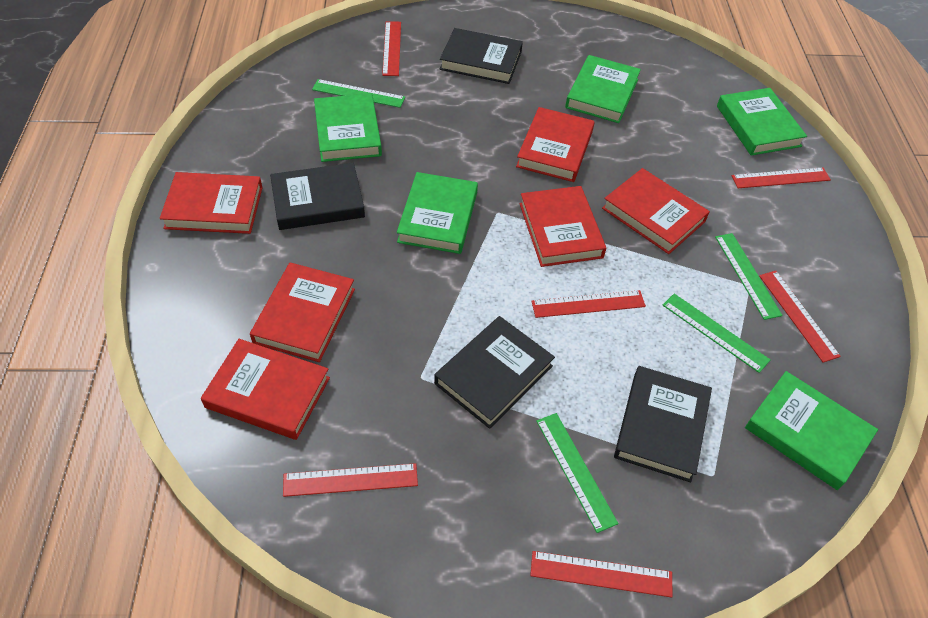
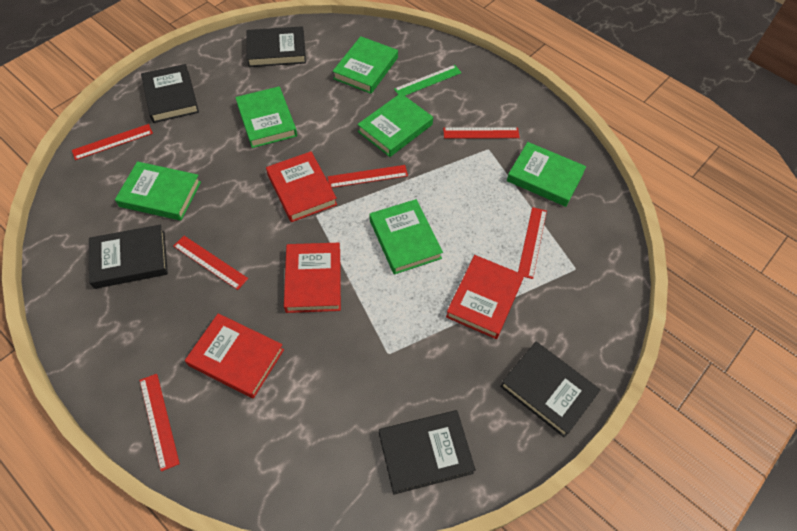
black book: 4 -> 5
green book: 5 -> 6
green ruler: 4 -> 1
red book: 6 -> 4

